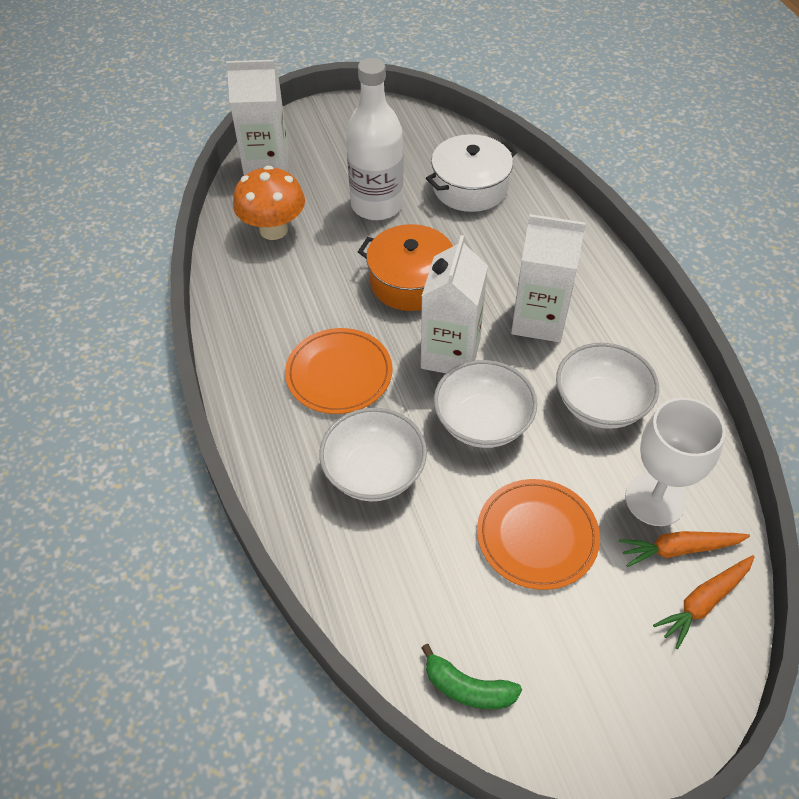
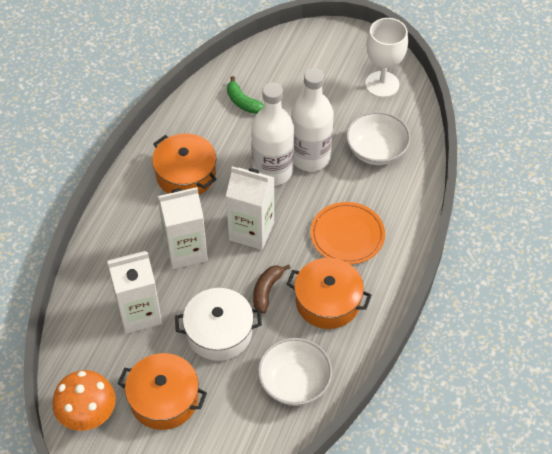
brown banana: 0 -> 1
orange carrot: 2 -> 0
orange plate: 2 -> 1
orange pot: 1 -> 3
white bottle: 1 -> 2
white bowl: 3 -> 2

